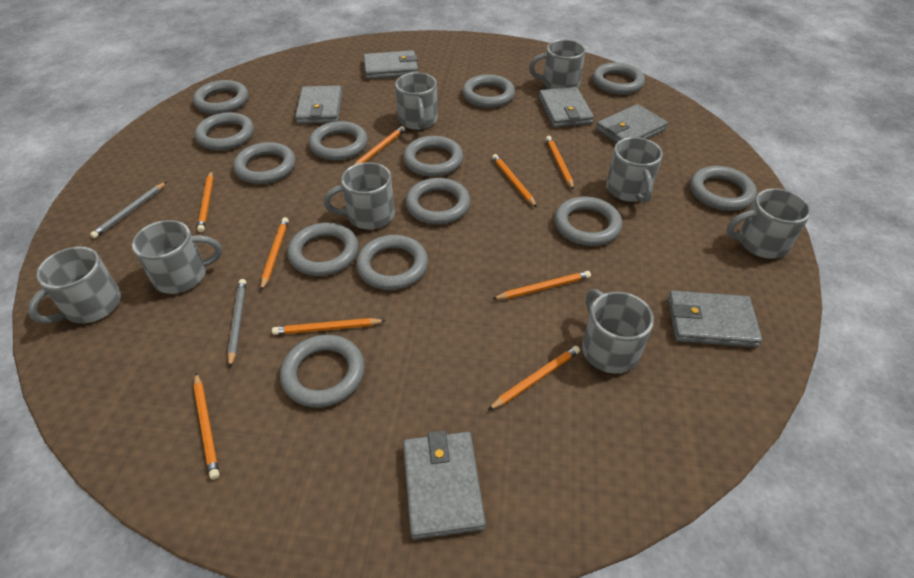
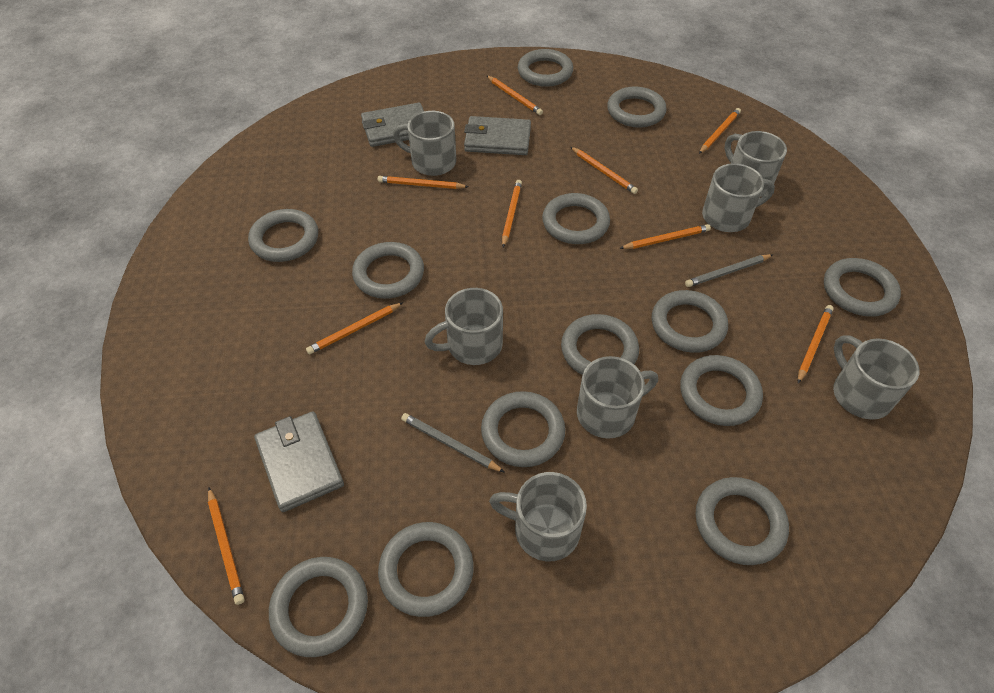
grey mug: 8 -> 7
grey wallet: 6 -> 3

